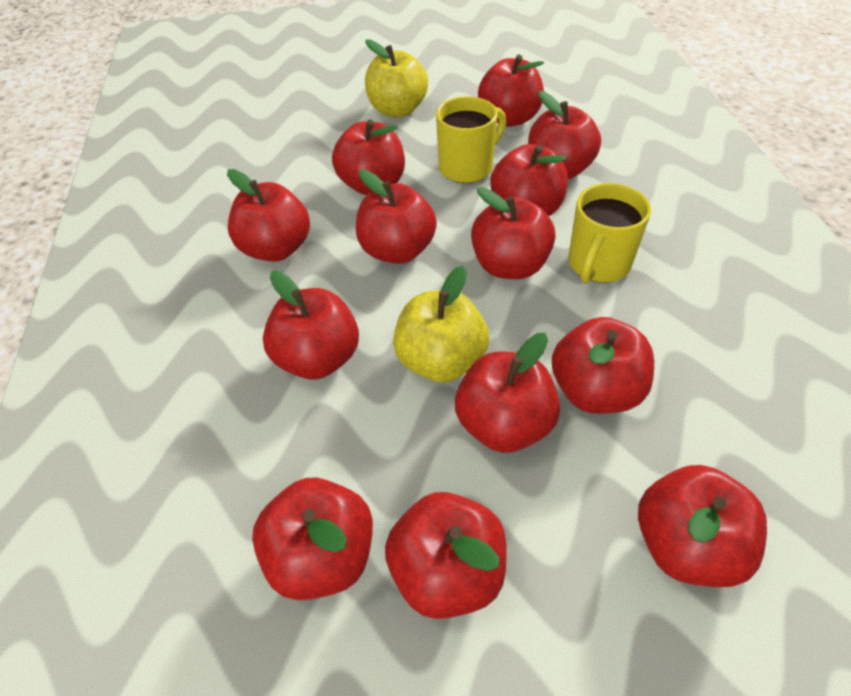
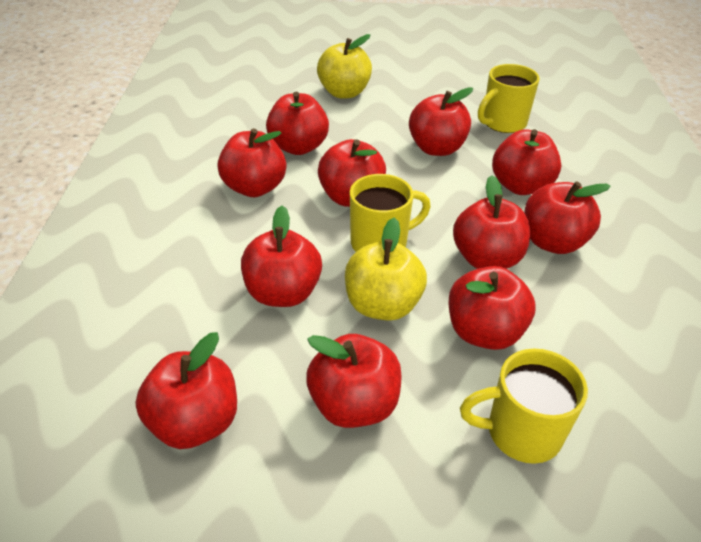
red apple: 13 -> 11
yellow mug: 2 -> 3

